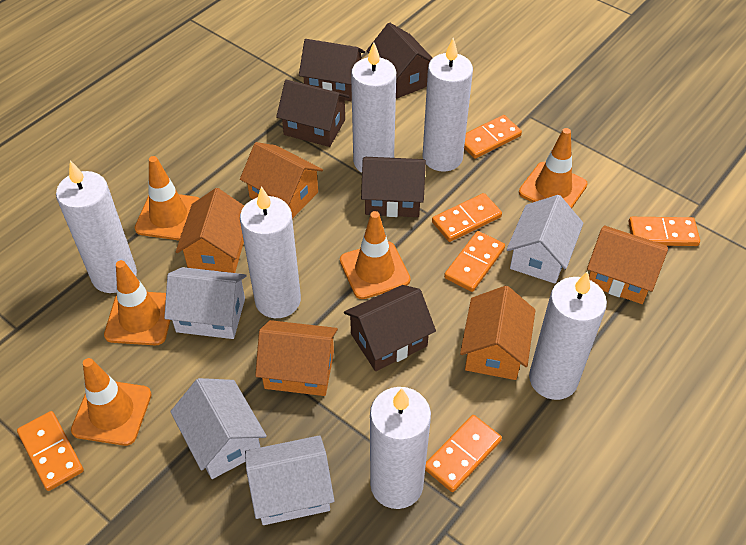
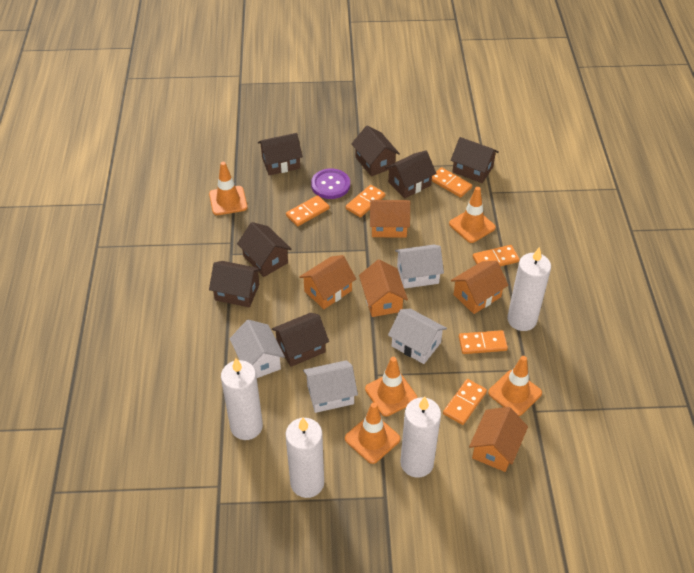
brown house: 5 -> 7
purple button: 0 -> 1
white candle: 6 -> 4

